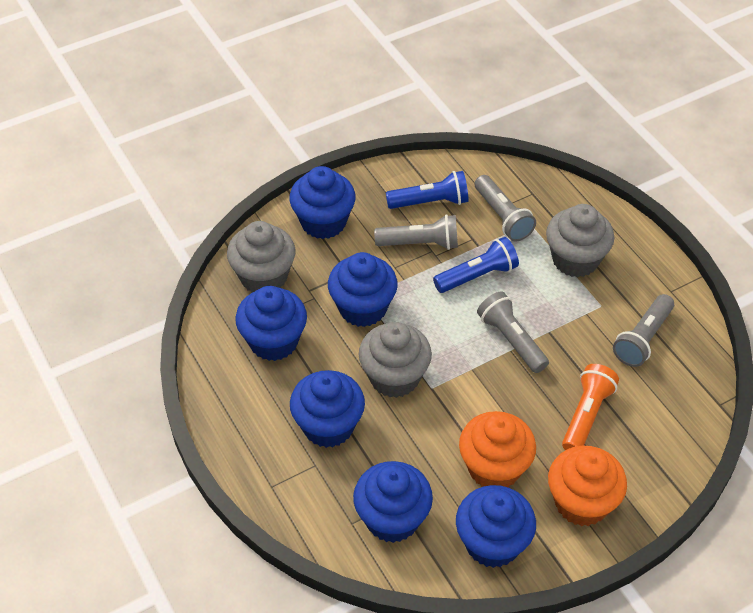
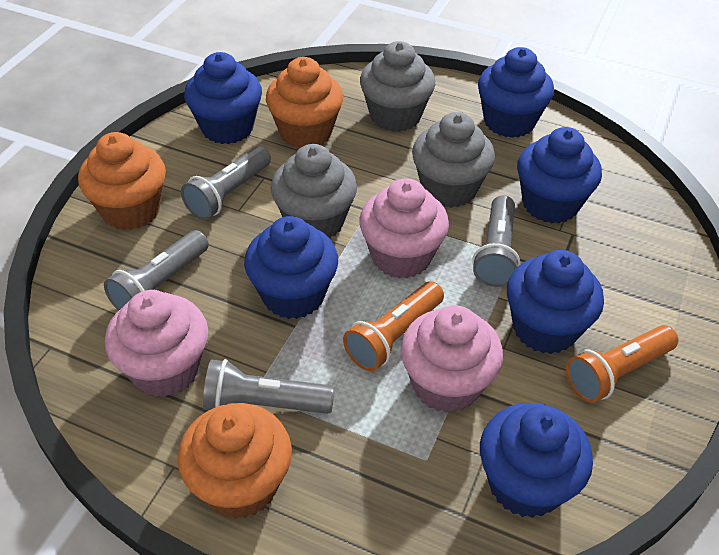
blue flashlight: 2 -> 0
orange cupcake: 2 -> 3
orange flashlight: 1 -> 2
pink cupcake: 0 -> 3

